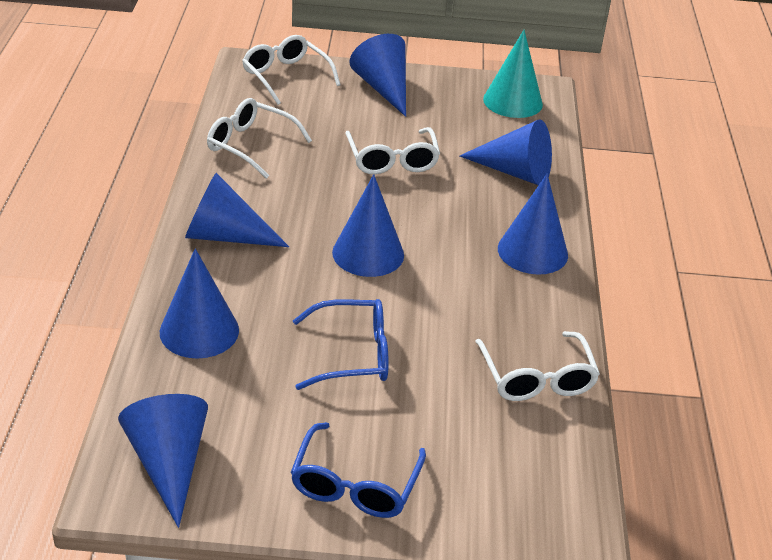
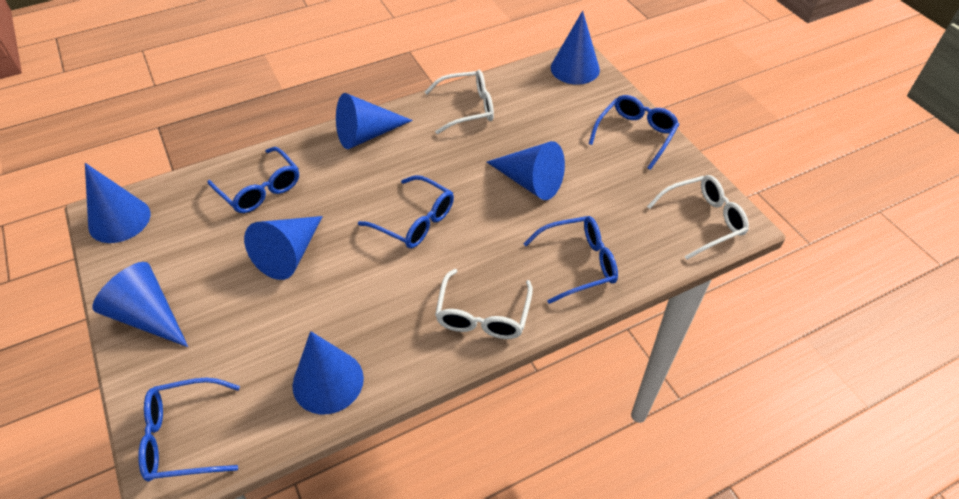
blue glasses: 2 -> 5
turquoise cone: 1 -> 0
white glasses: 4 -> 3

